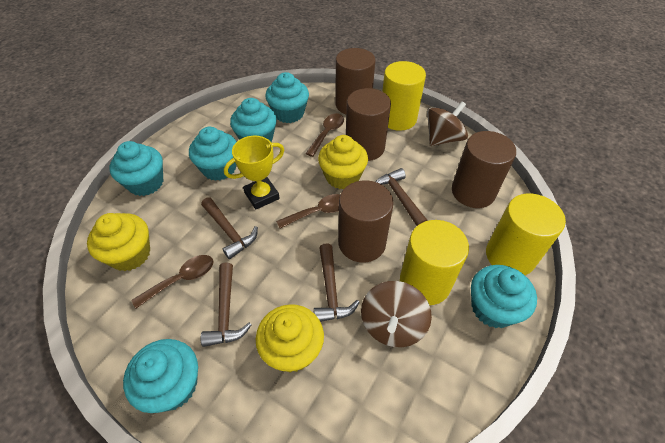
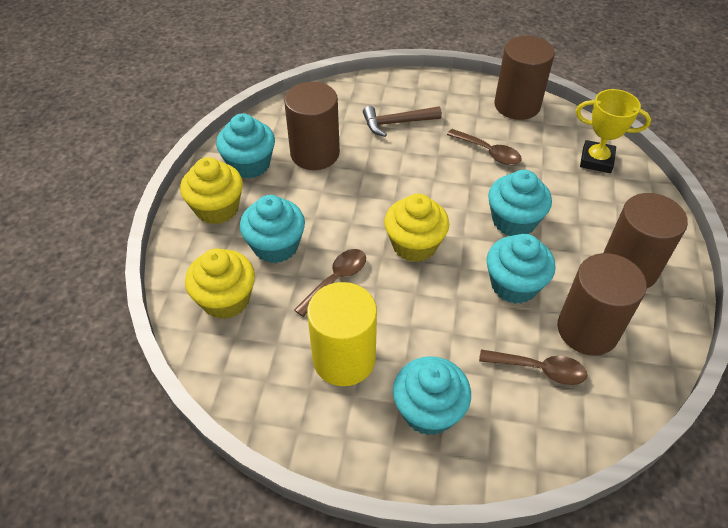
brown hammer: 4 -> 1
brown spinning top: 2 -> 0
turquoise cupcake: 6 -> 5
yellow cylinder: 3 -> 1

